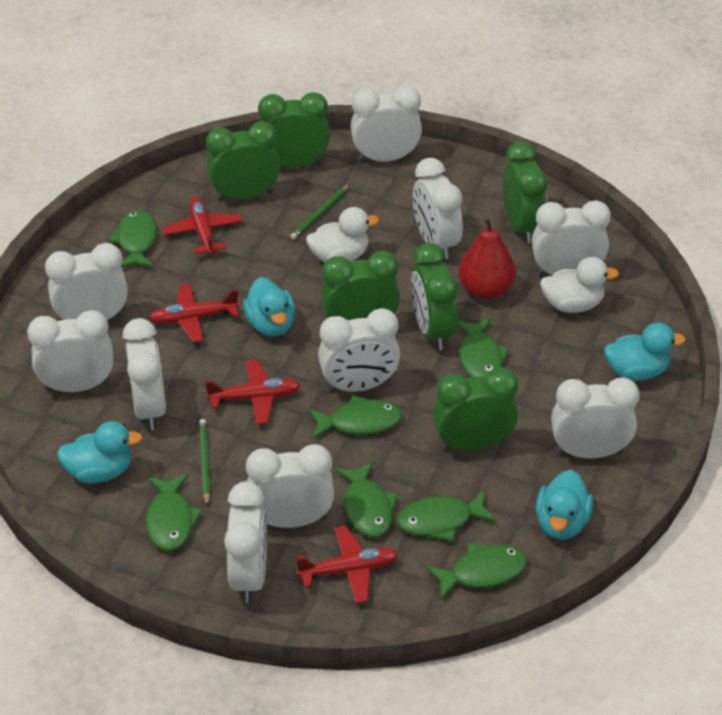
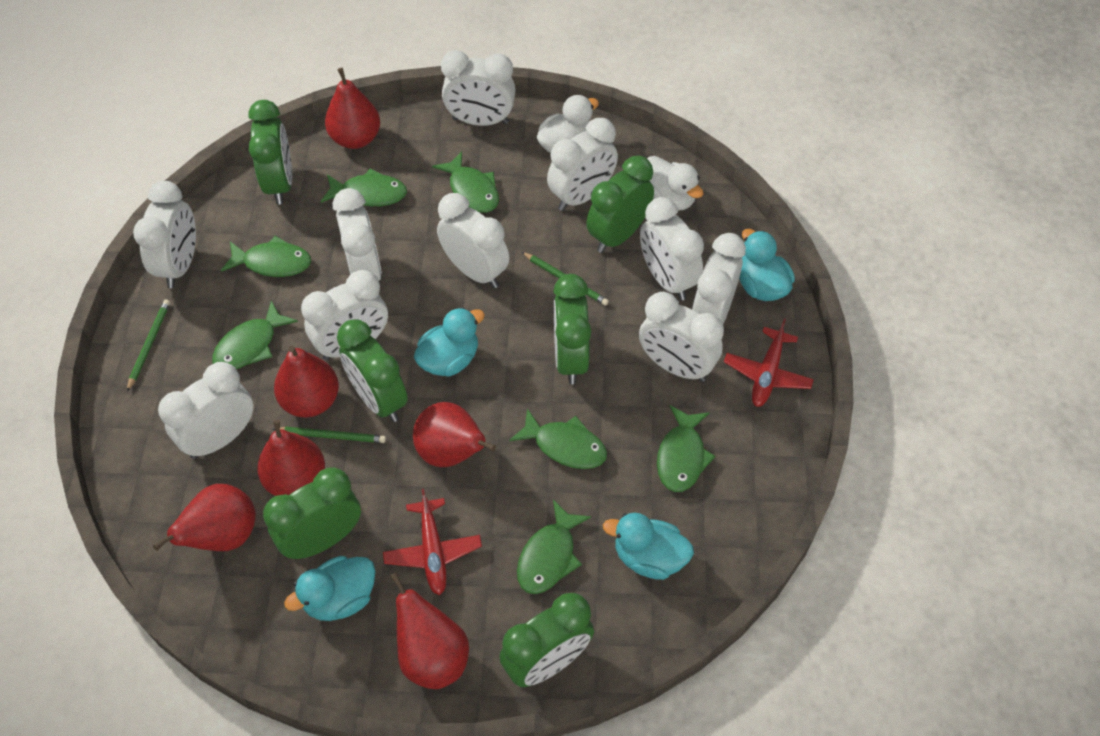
green pencil: 2 -> 3
red pear: 1 -> 6
red plane: 4 -> 2

